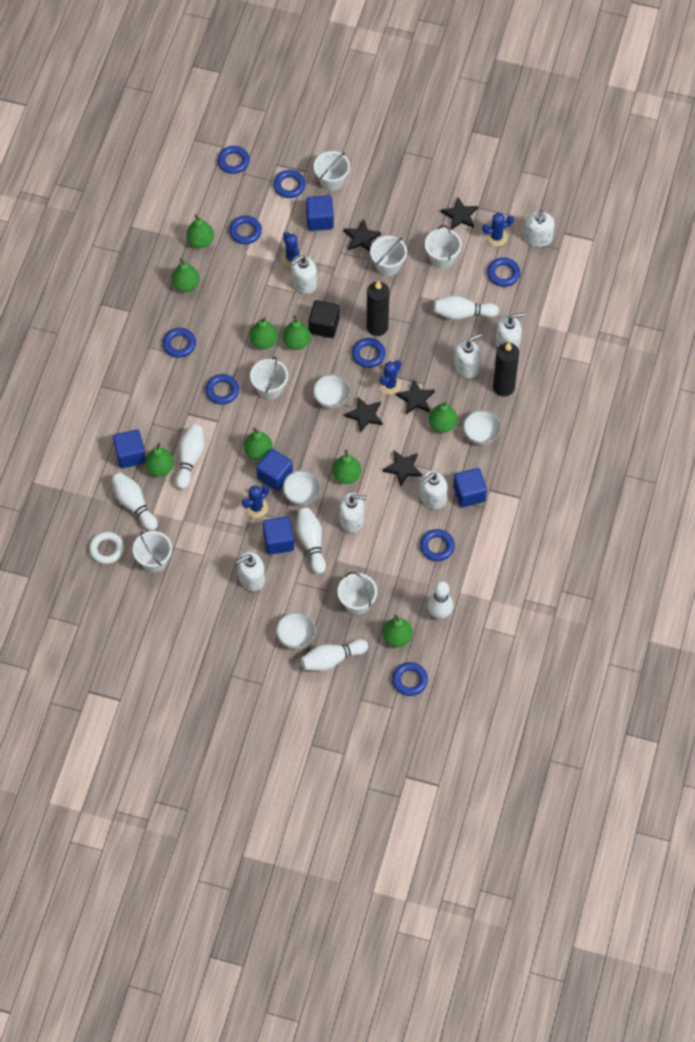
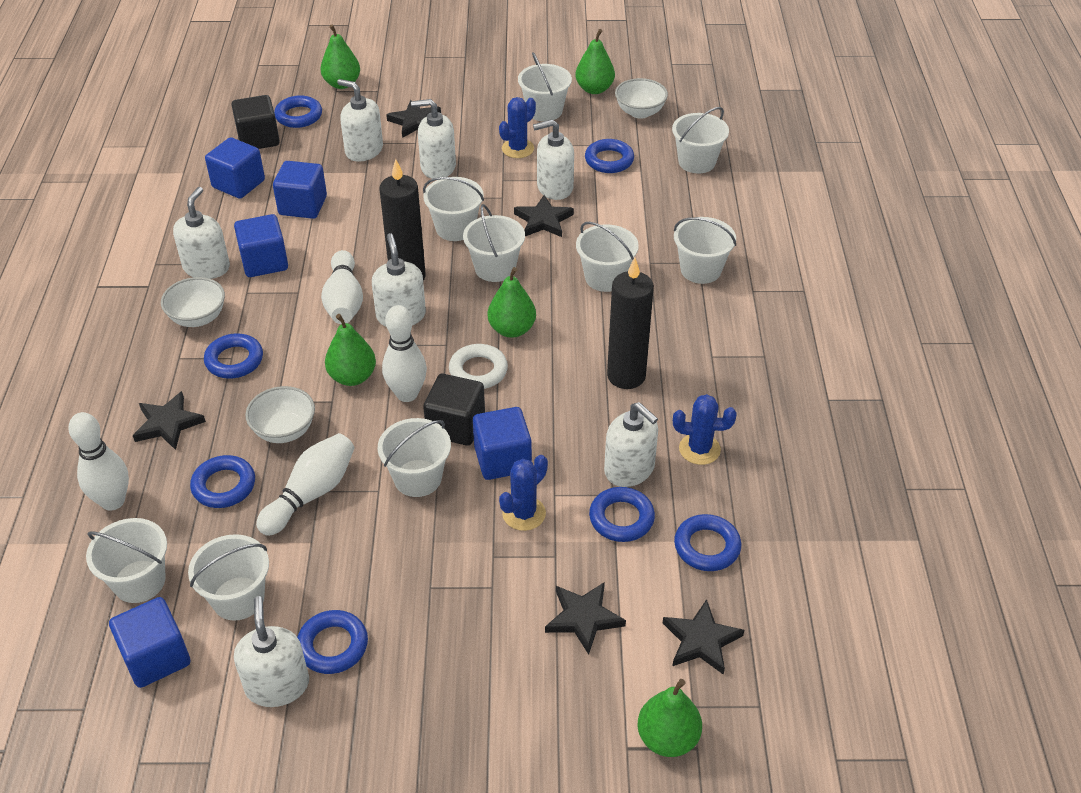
black cube: 1 -> 2
blue cactus: 4 -> 3
blue ring: 9 -> 7
green pear: 9 -> 5
white bowl: 4 -> 3
white bowling pin: 6 -> 4
white bucket: 6 -> 9

